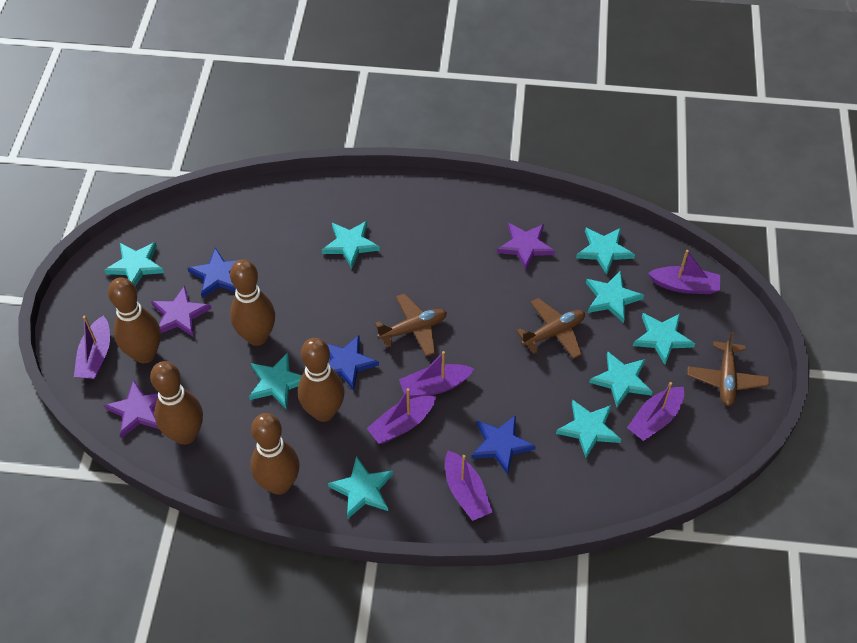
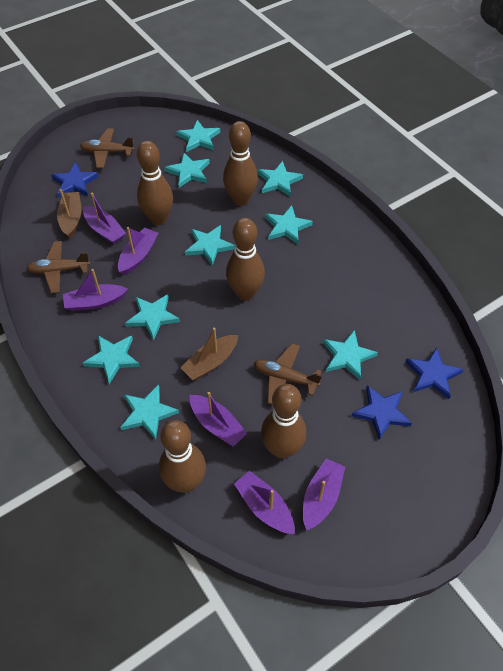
brown boat: 0 -> 2
purple star: 3 -> 0

